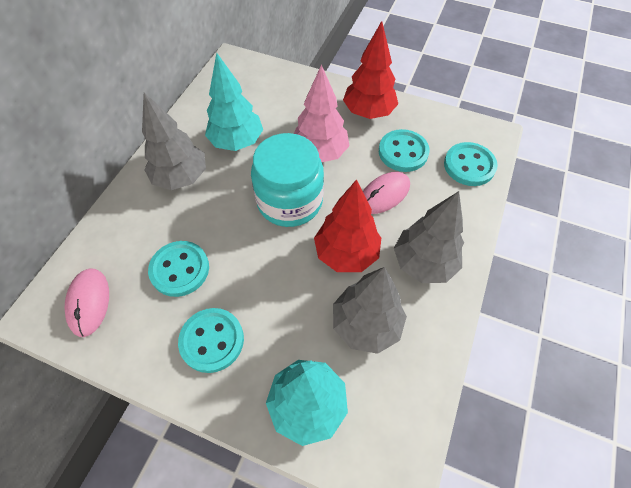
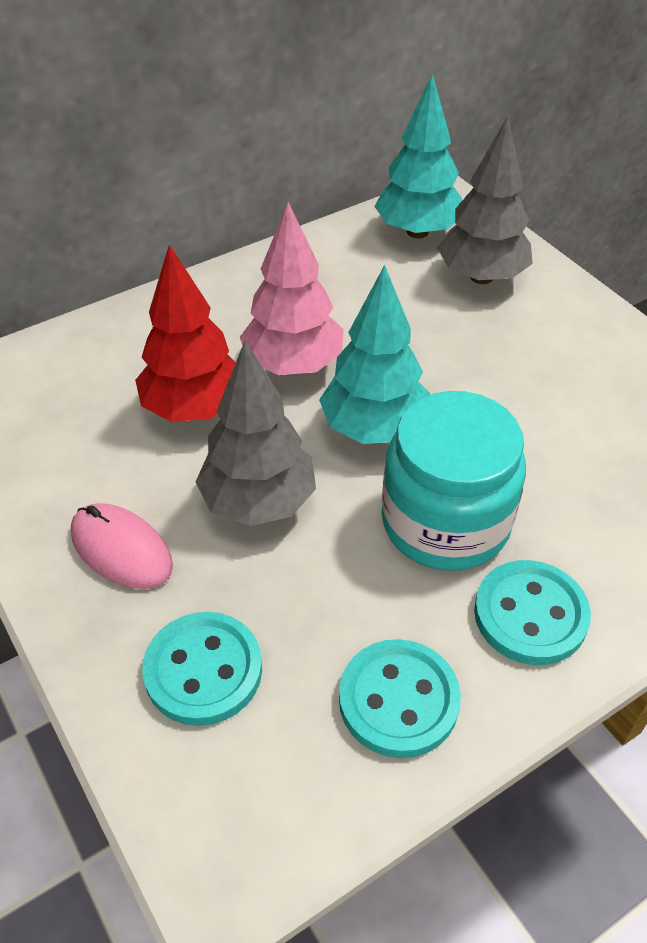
grey tree: 3 -> 2
pink mouse: 2 -> 1
red tree: 2 -> 1
turquoise button: 4 -> 3

